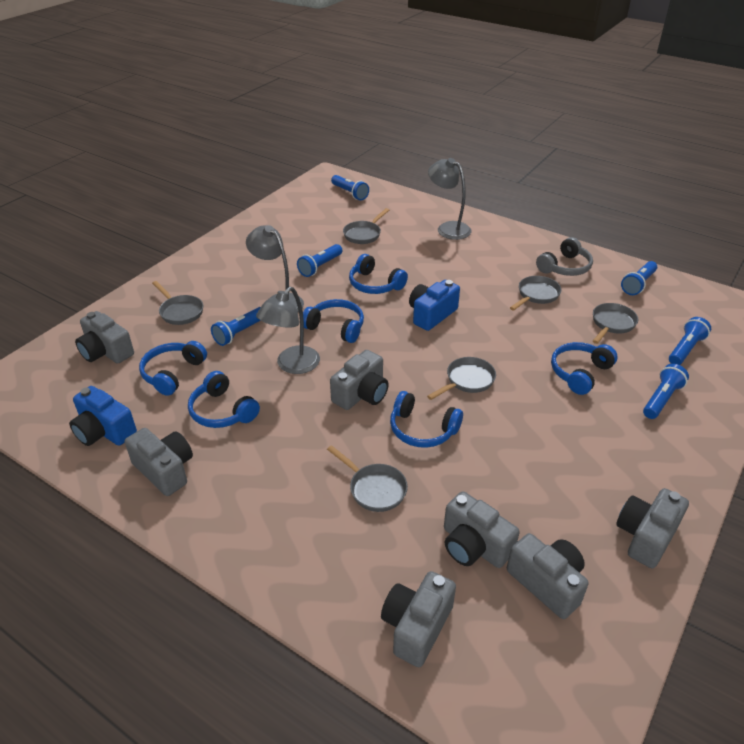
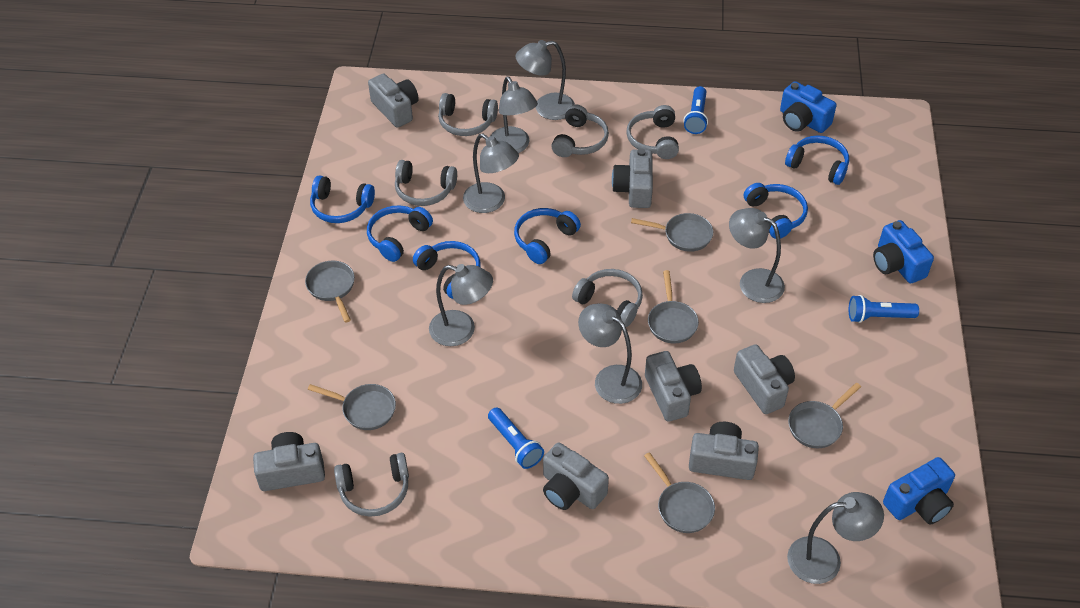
blue camera: 2 -> 3
blue flashlight: 6 -> 3
grey headphones: 1 -> 6
grey lamp: 3 -> 7

